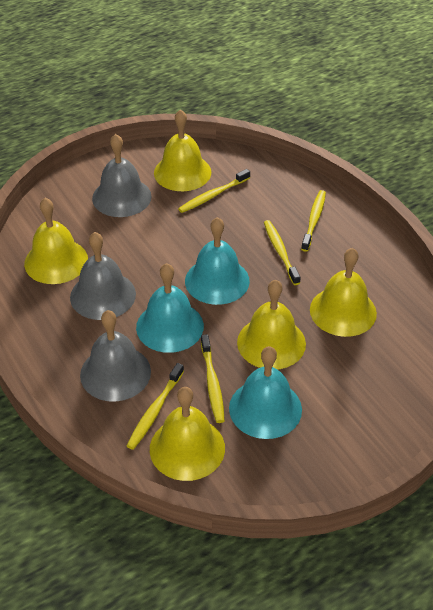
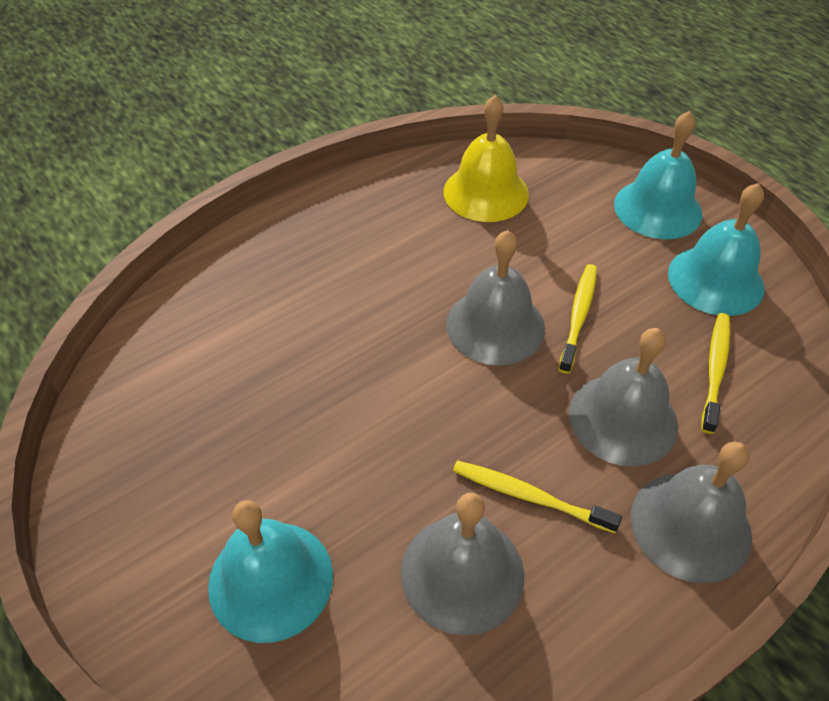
grey bell: 3 -> 4
yellow bell: 5 -> 1
yellow toothbrush: 5 -> 3

